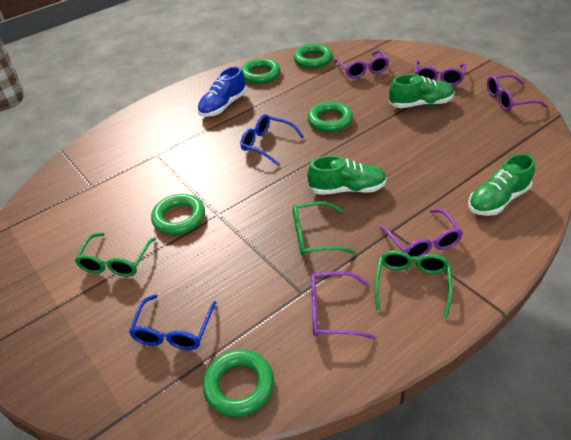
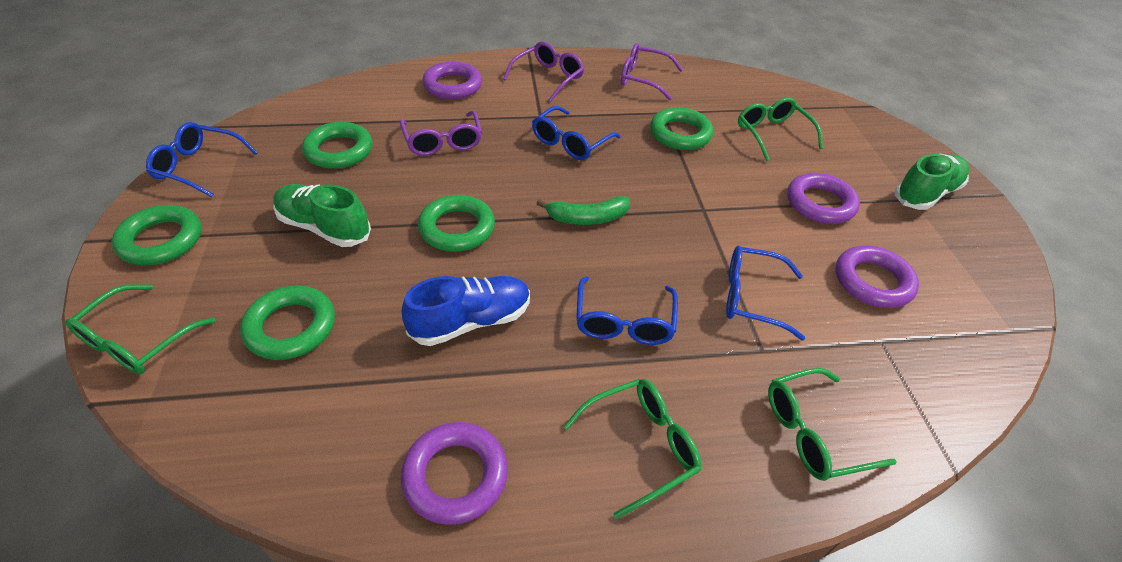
blue glasses: 2 -> 4
green banana: 0 -> 1
green glasses: 3 -> 4
green shoe: 3 -> 2
purple glasses: 5 -> 3
purple ring: 0 -> 4

